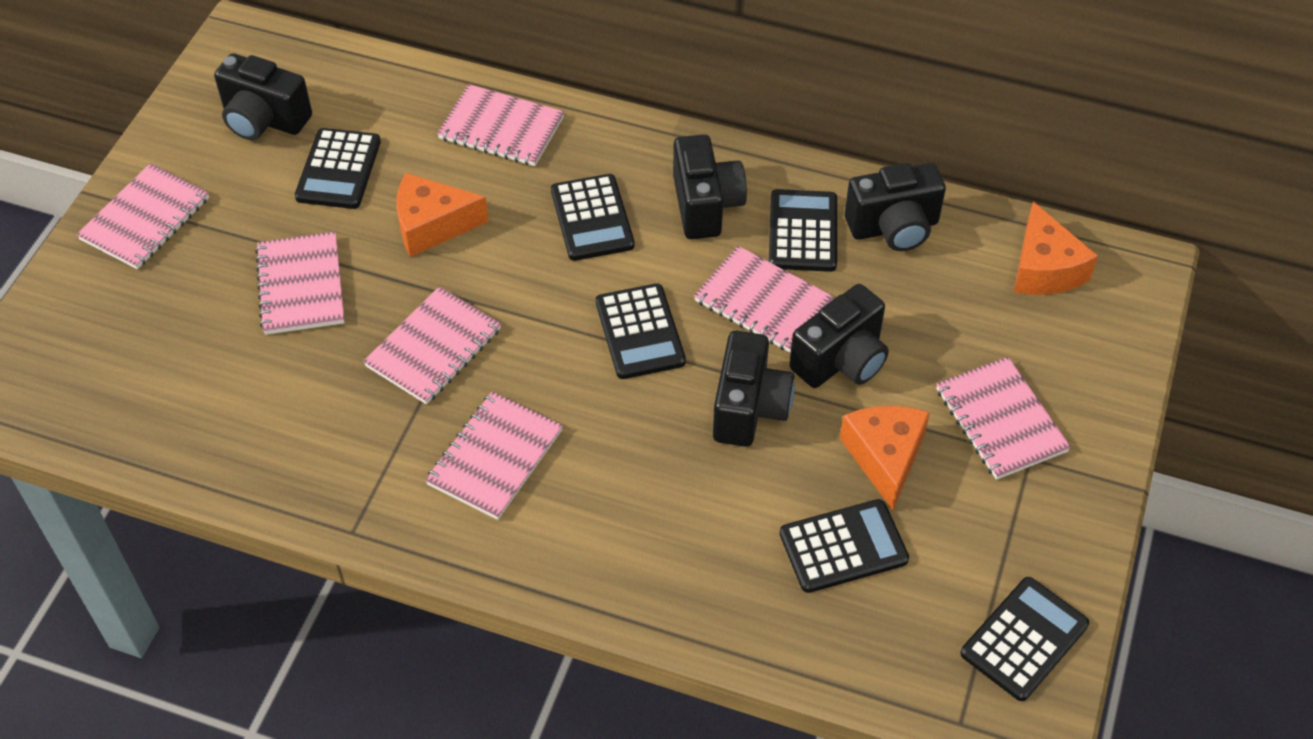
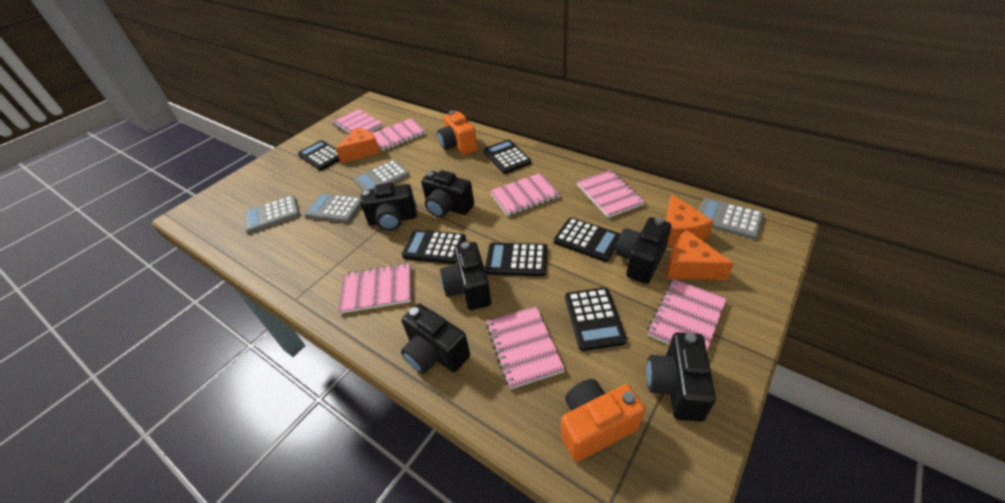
black camera: 5 -> 6
grey calculator: 0 -> 4
orange camera: 0 -> 2

